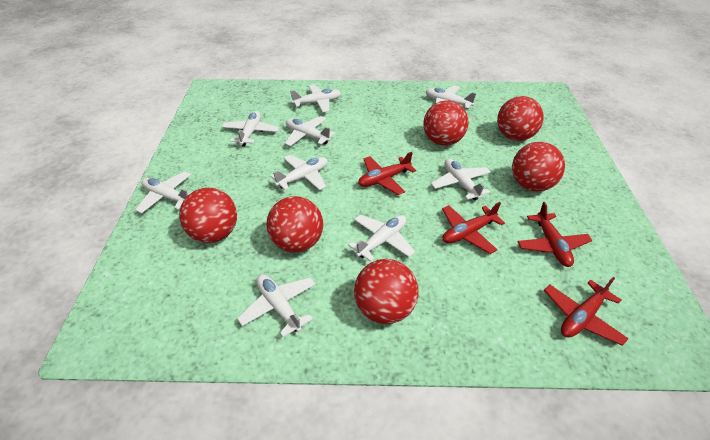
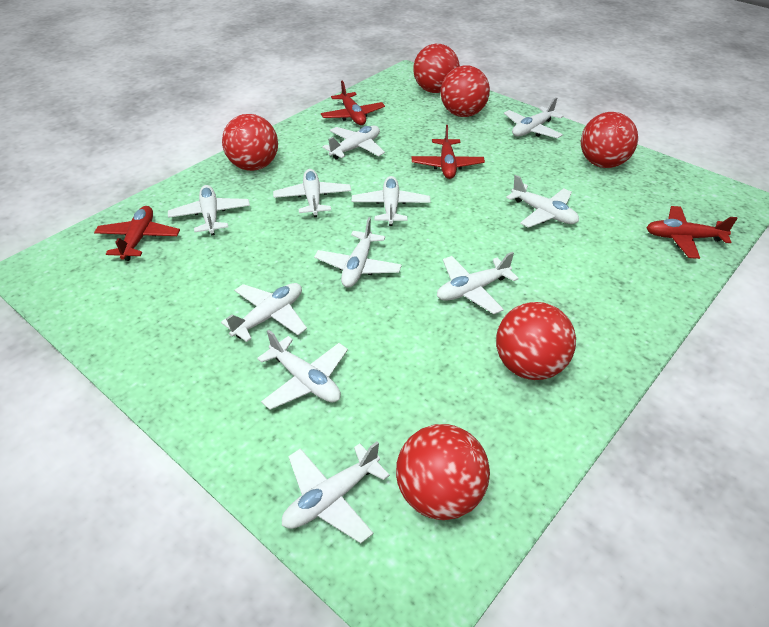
white plane: 9 -> 11

